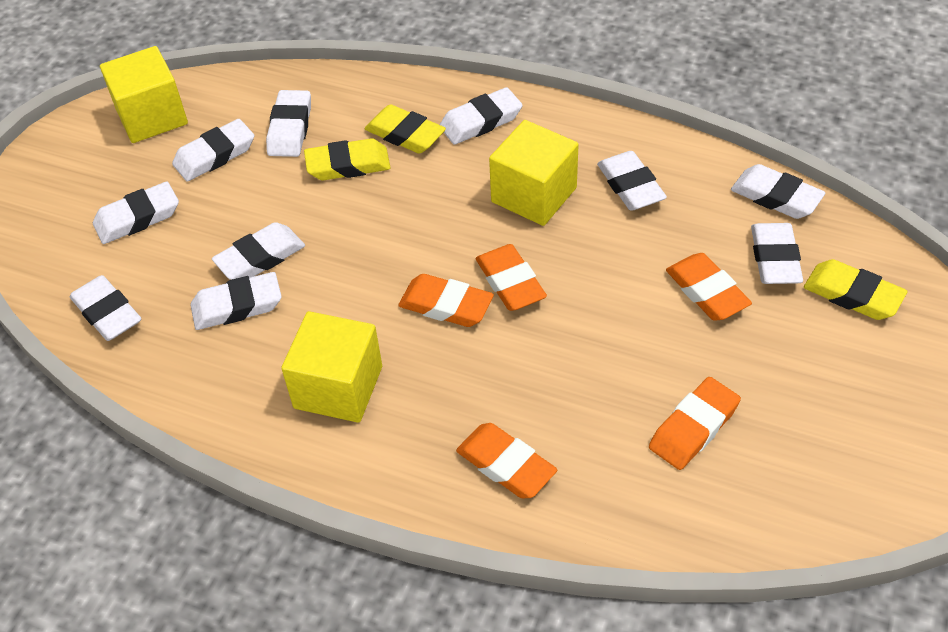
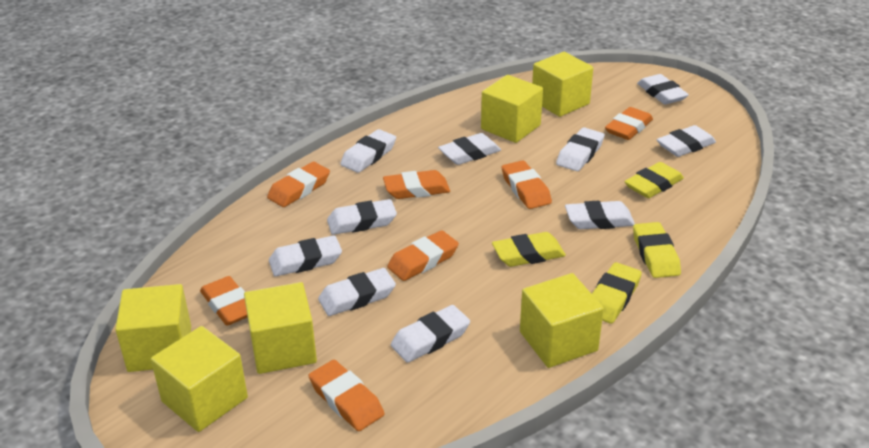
orange eraser: 5 -> 7
yellow cube: 3 -> 6
yellow eraser: 3 -> 4

